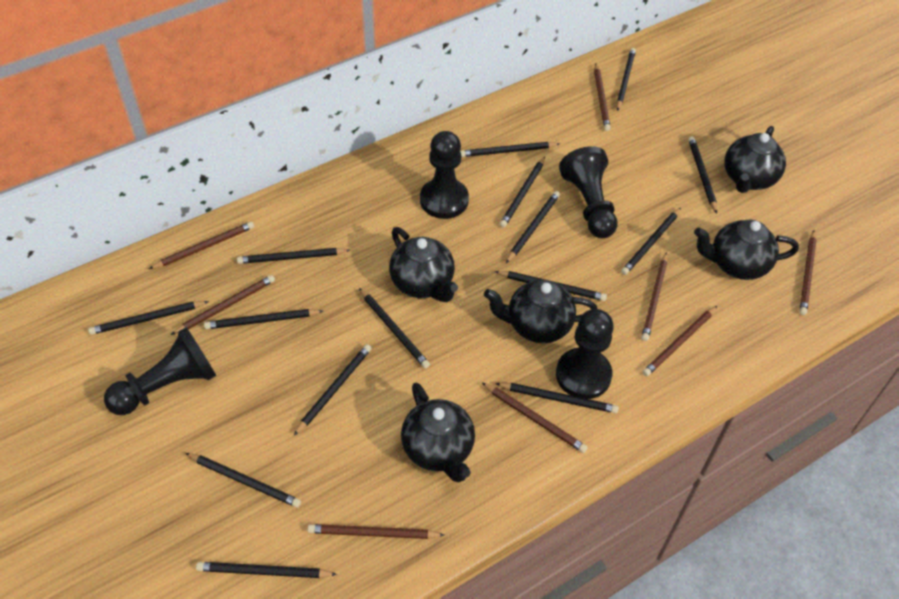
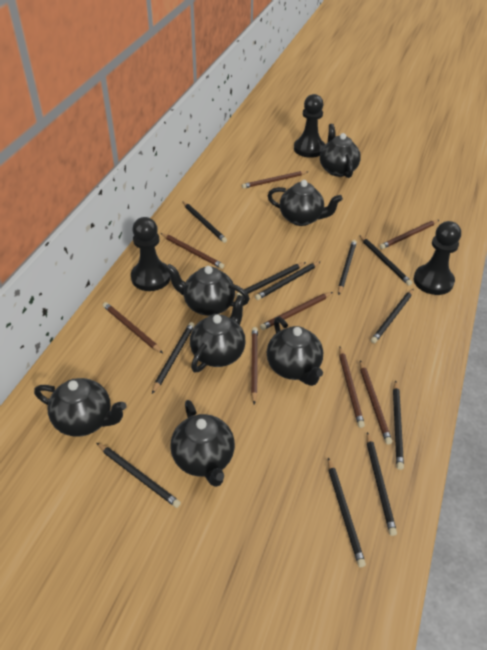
black pawn: 4 -> 3
black pencil: 15 -> 11
black teapot: 5 -> 7

